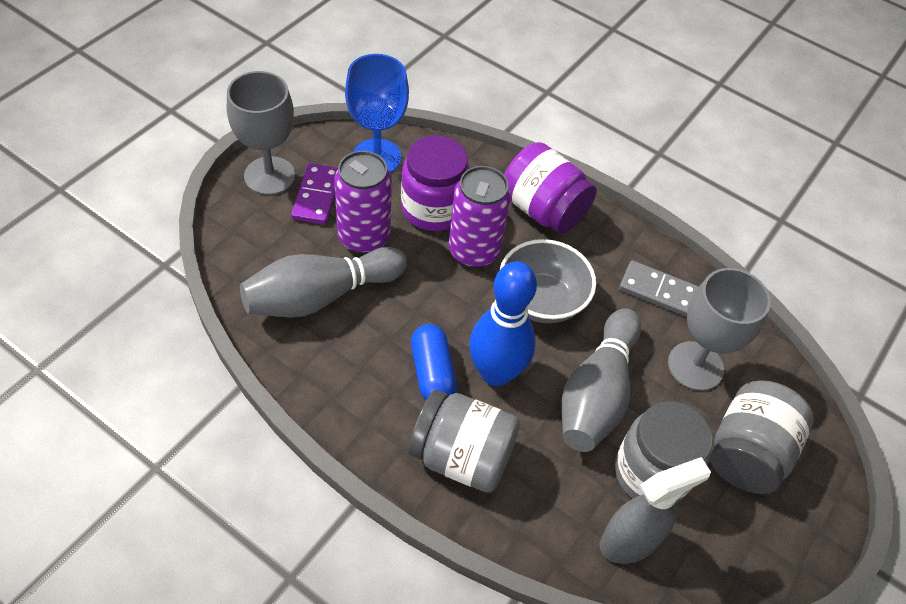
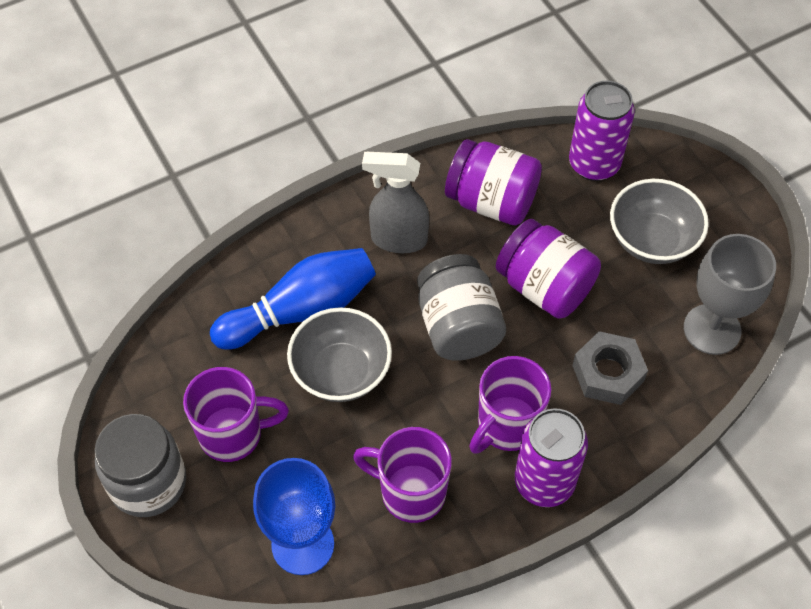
blue capsule: 1 -> 0
grey bowl: 1 -> 2
grey bowling pin: 2 -> 0
grey domino: 1 -> 0
grey goblet: 2 -> 1
grey jar: 3 -> 2
grey nut: 0 -> 1
purple domino: 1 -> 0
purple mug: 0 -> 3

